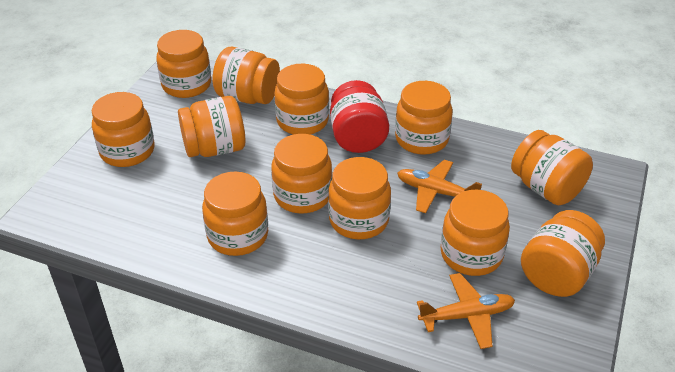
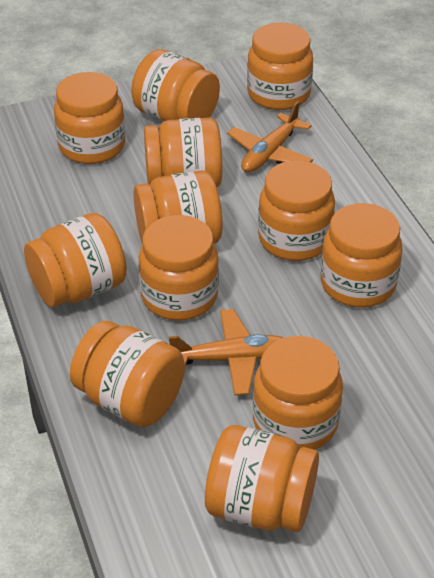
red jar: 1 -> 0

